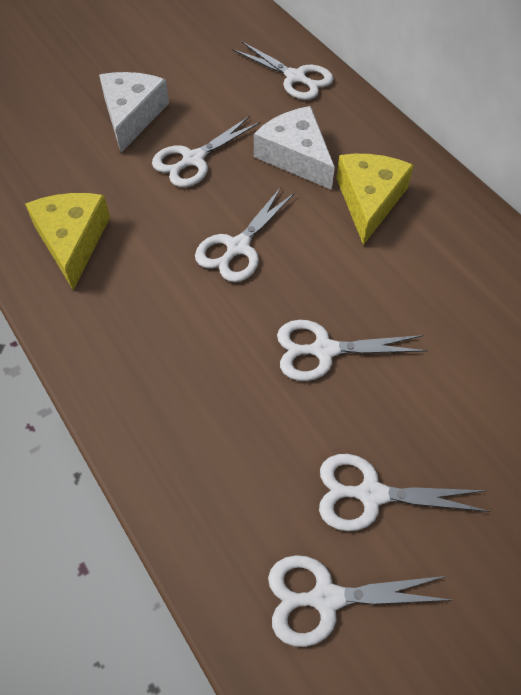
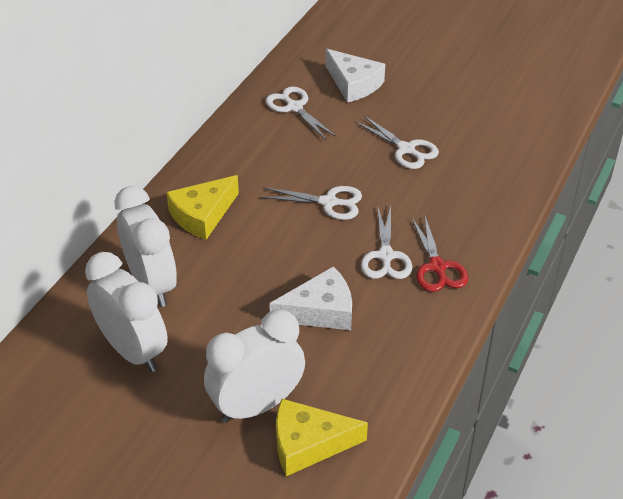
red scissors: 0 -> 1
white clock: 0 -> 3
white scissors: 6 -> 4

